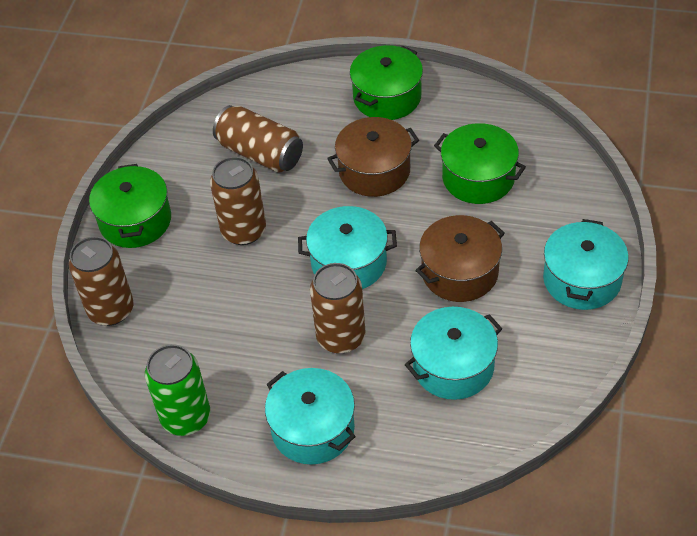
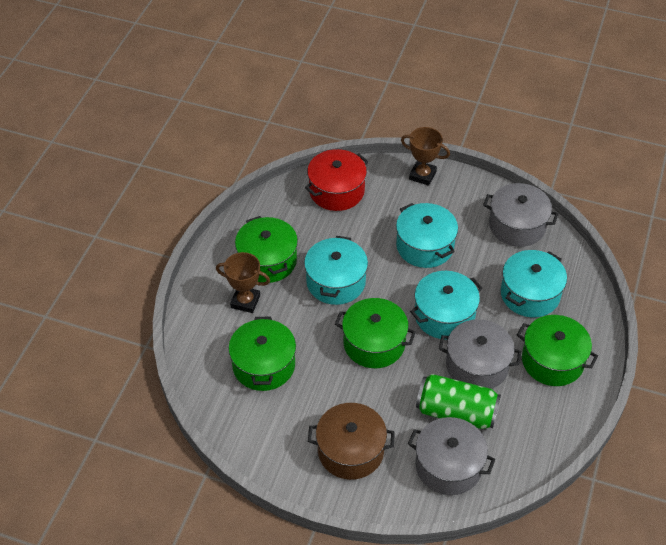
brown can: 4 -> 0
brown pot: 2 -> 1
brown trophy: 0 -> 2
green pot: 3 -> 4
grey pot: 0 -> 3
red pot: 0 -> 1

